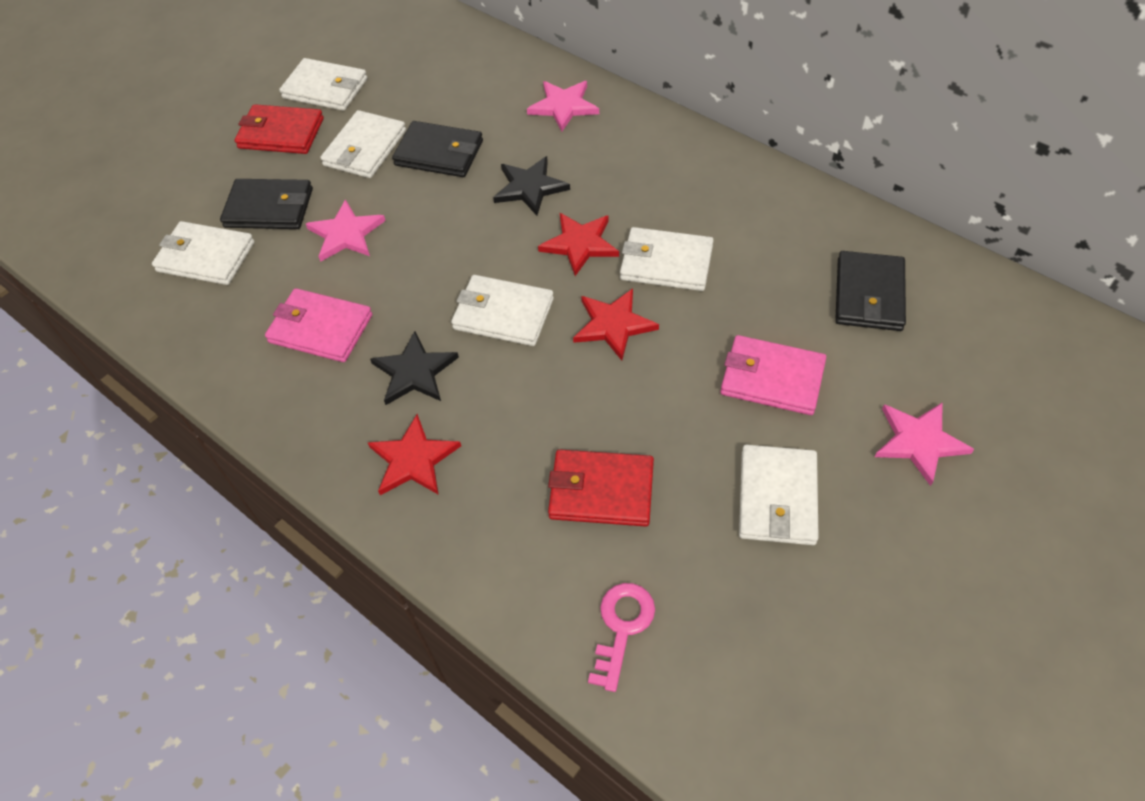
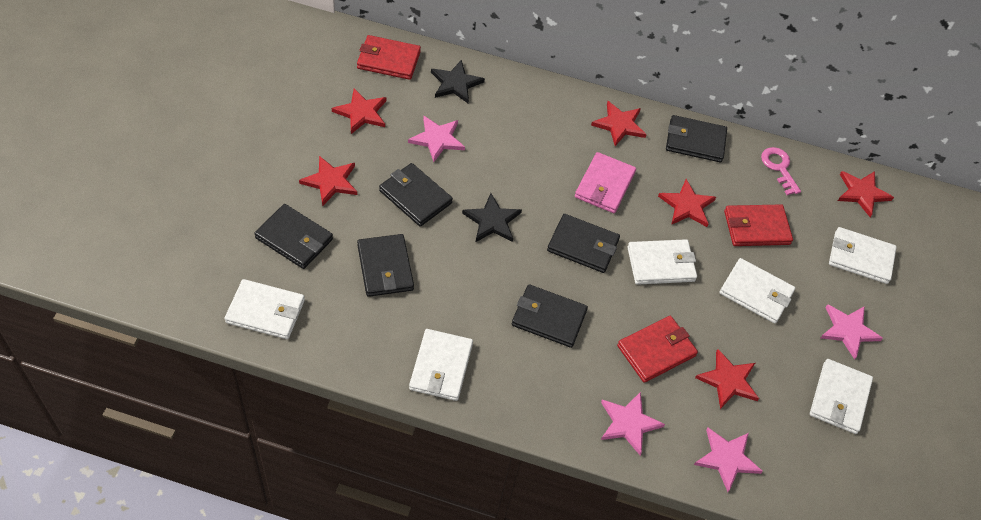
black wallet: 3 -> 6
pink star: 3 -> 4
pink wallet: 2 -> 1
red star: 3 -> 6
red wallet: 2 -> 3

